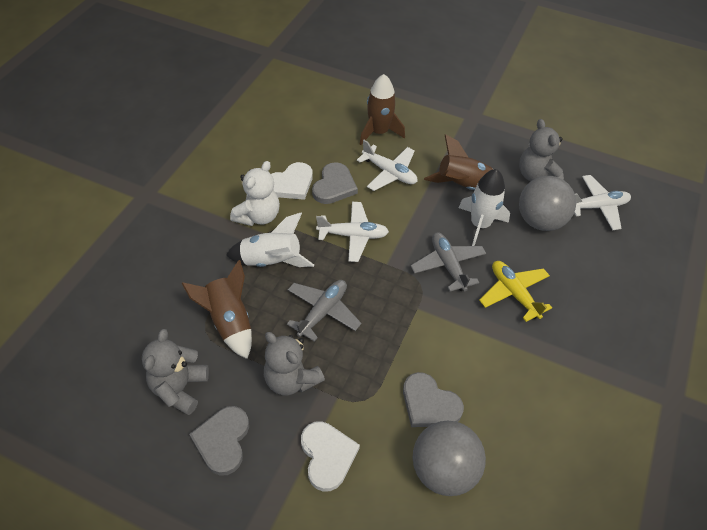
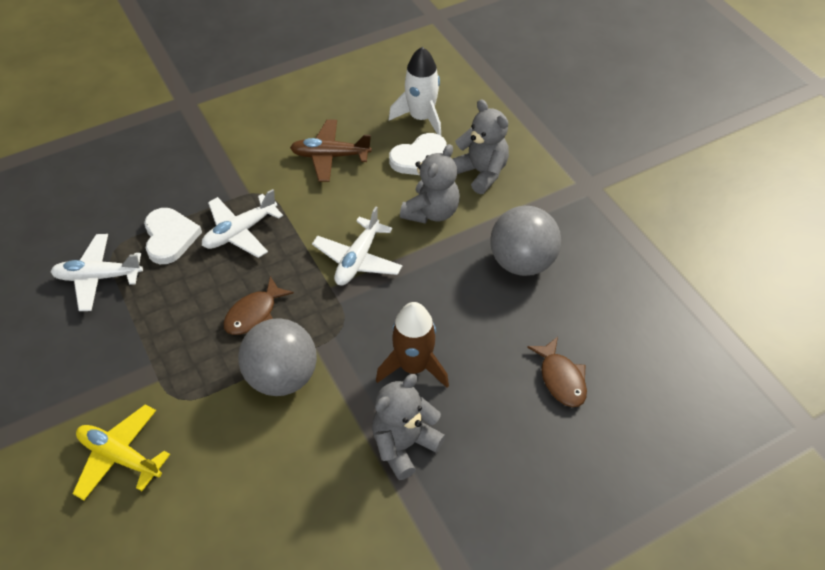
brown fish: 0 -> 2
brown plane: 0 -> 1
brown rocket: 3 -> 1
grey heart: 3 -> 0
grey plane: 2 -> 0
white rocket: 2 -> 1
white teddy bear: 1 -> 0

